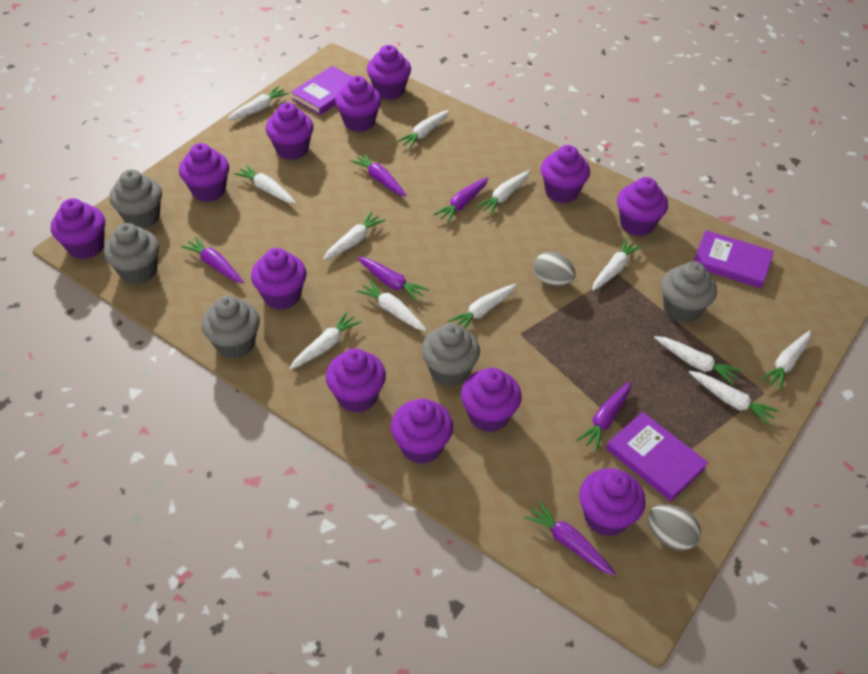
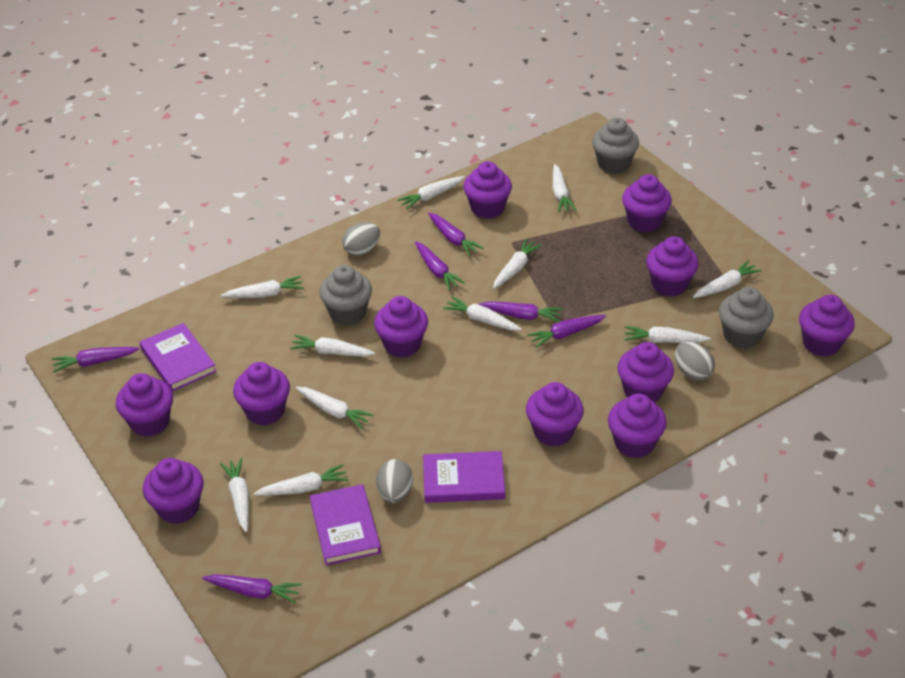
grey cupcake: 5 -> 3
grey egg: 2 -> 3
purple cupcake: 12 -> 11
white carrot: 12 -> 11

